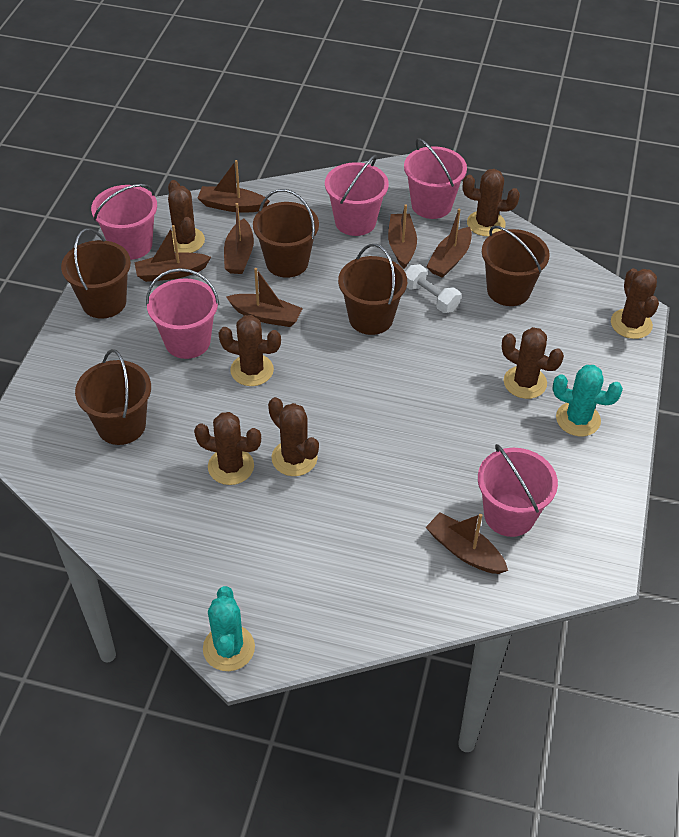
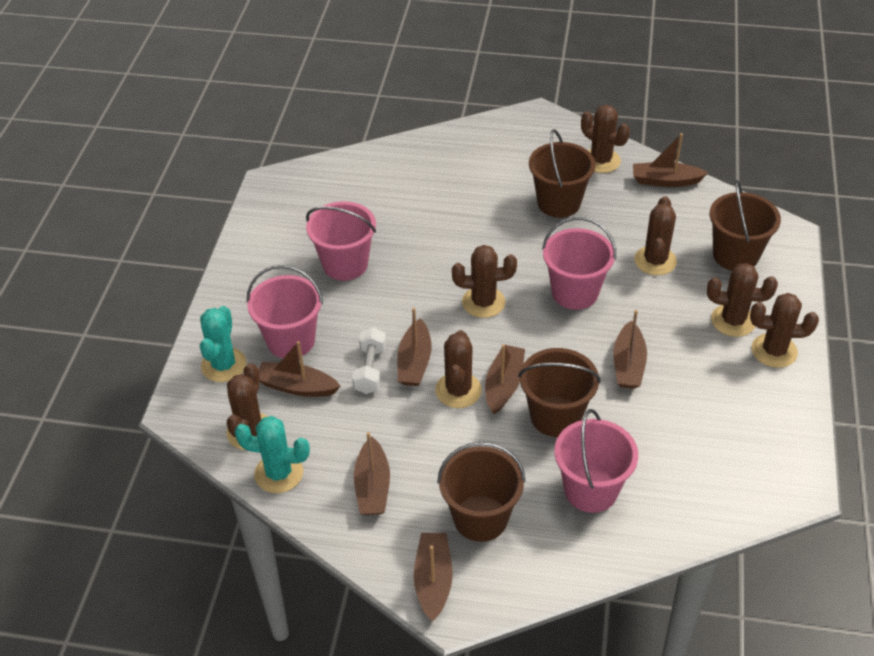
brown bucket: 5 -> 4
pink bucket: 5 -> 4

